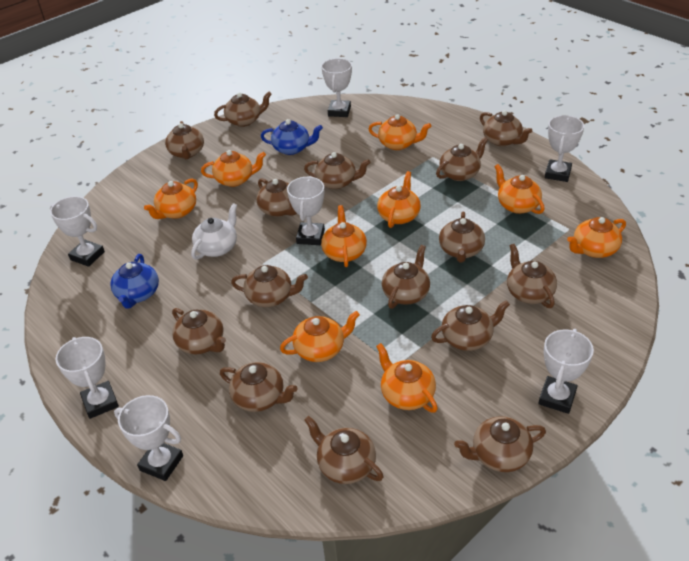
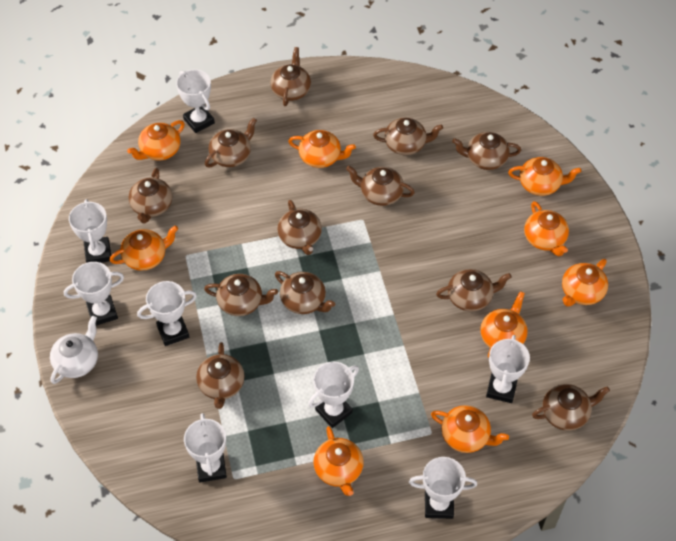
blue teapot: 2 -> 0
brown teapot: 15 -> 12
white trophy: 7 -> 8

